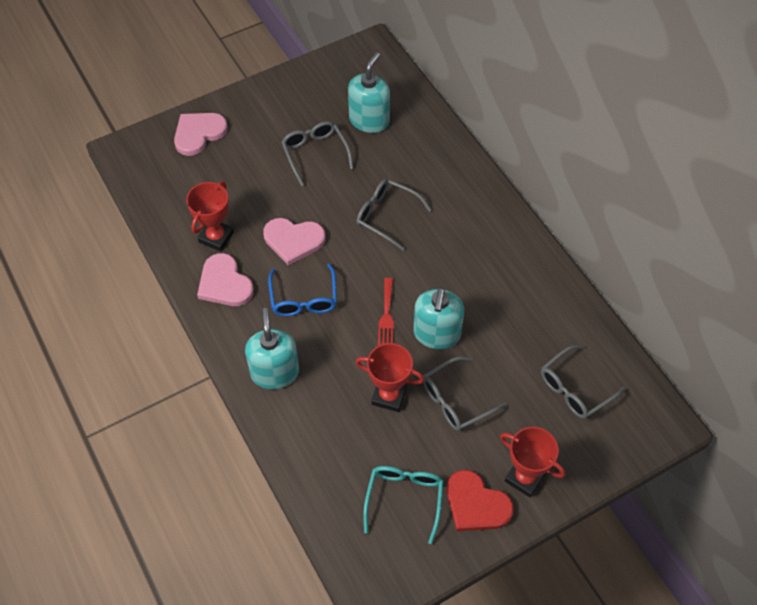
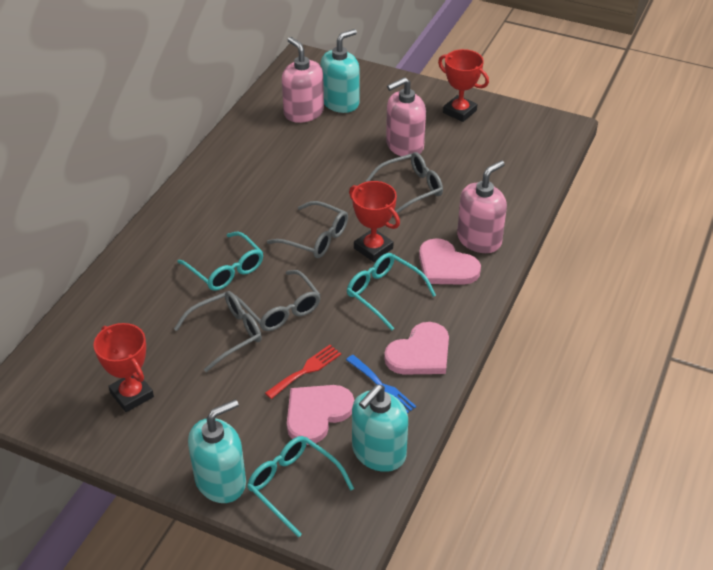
blue fork: 0 -> 1
blue glasses: 1 -> 0
pink soap dispenser: 0 -> 3
red heart: 1 -> 0
turquoise glasses: 1 -> 3

